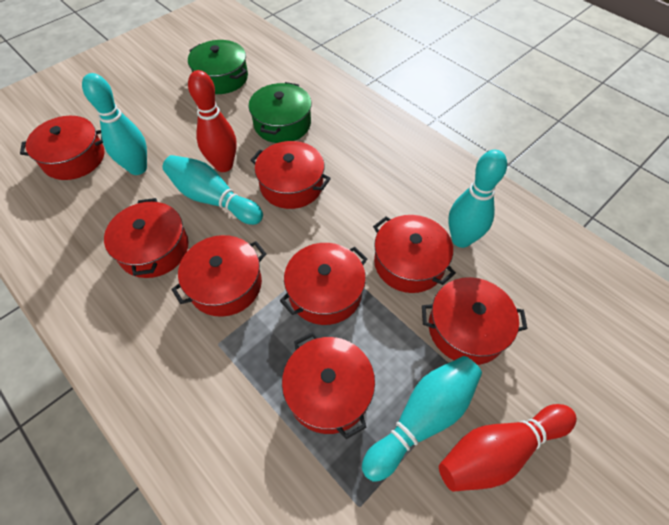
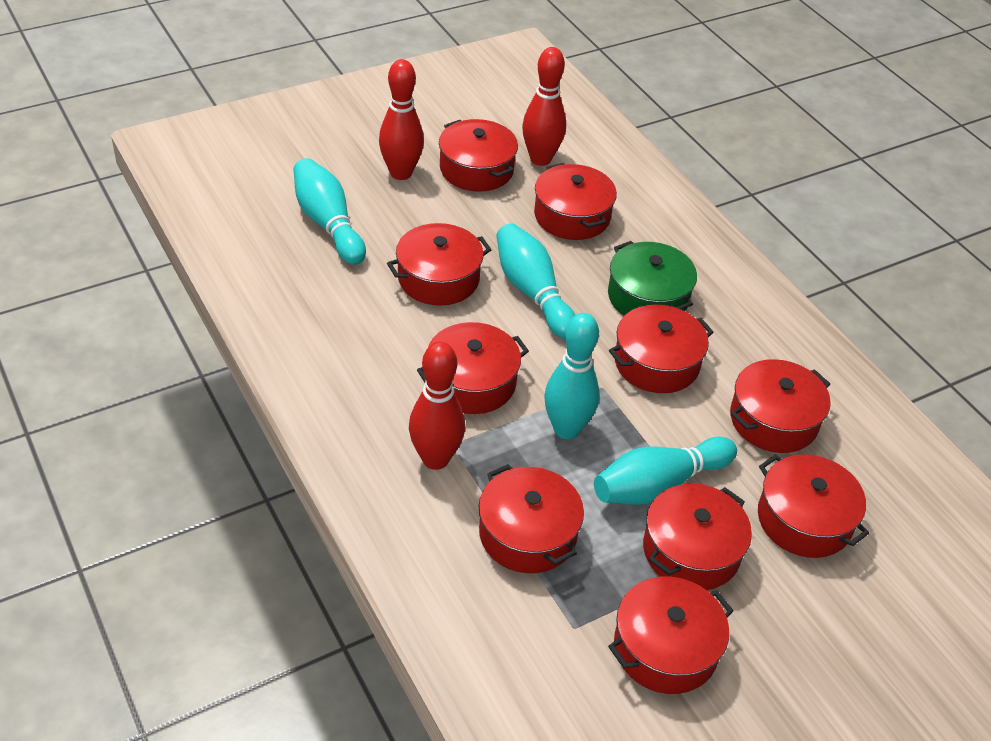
green pot: 2 -> 1
red bowling pin: 2 -> 3
red pot: 8 -> 10

